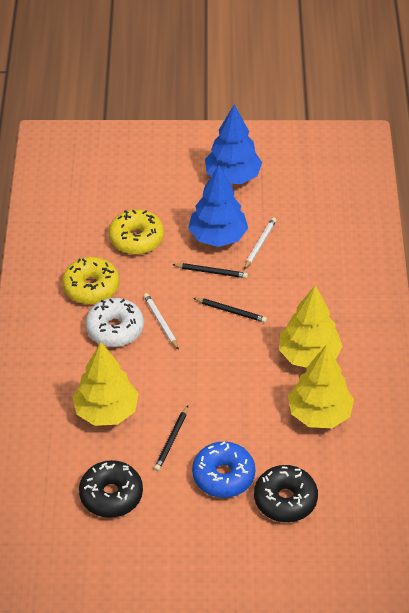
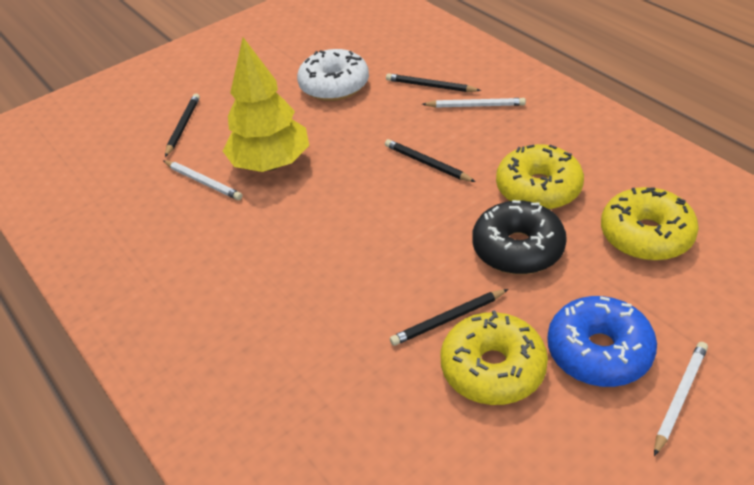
black donut: 2 -> 1
black pencil: 3 -> 4
blue tree: 2 -> 0
white pencil: 2 -> 3
yellow donut: 2 -> 3
yellow tree: 3 -> 1

